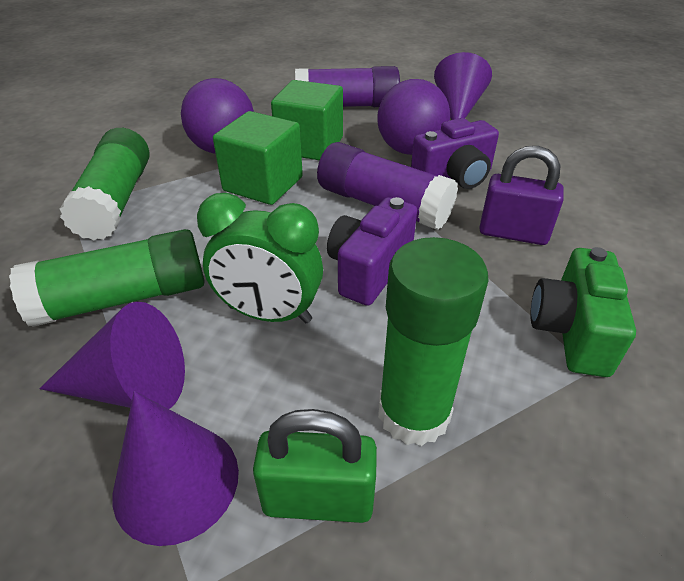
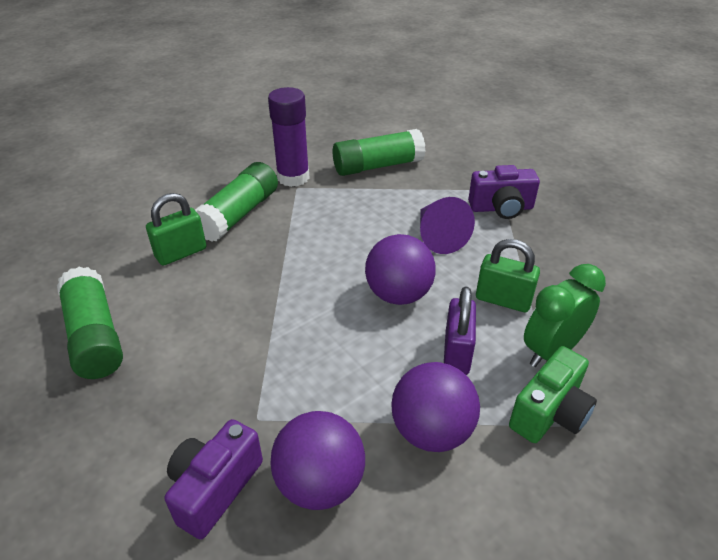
green cube: 2 -> 0
green padlock: 1 -> 2
purple ball: 2 -> 3
purple cone: 3 -> 1
purple glue stick: 2 -> 1

